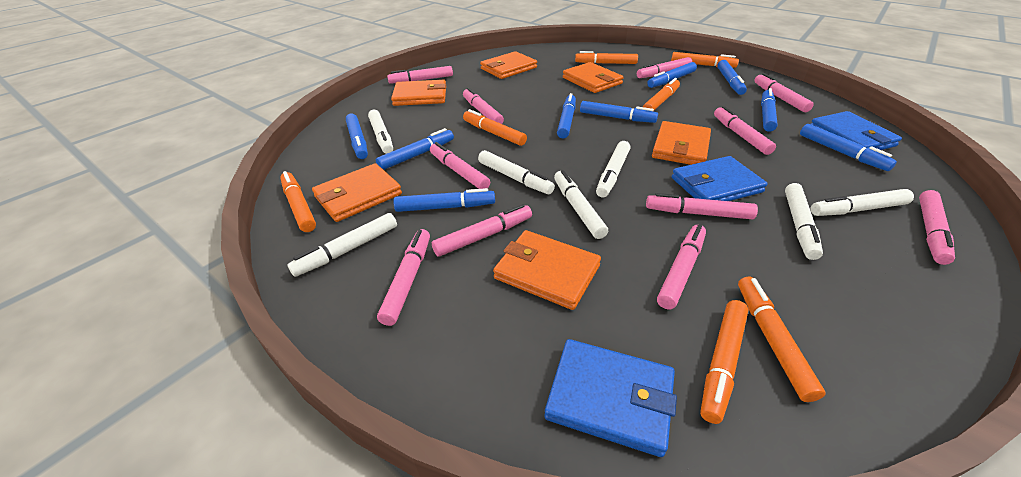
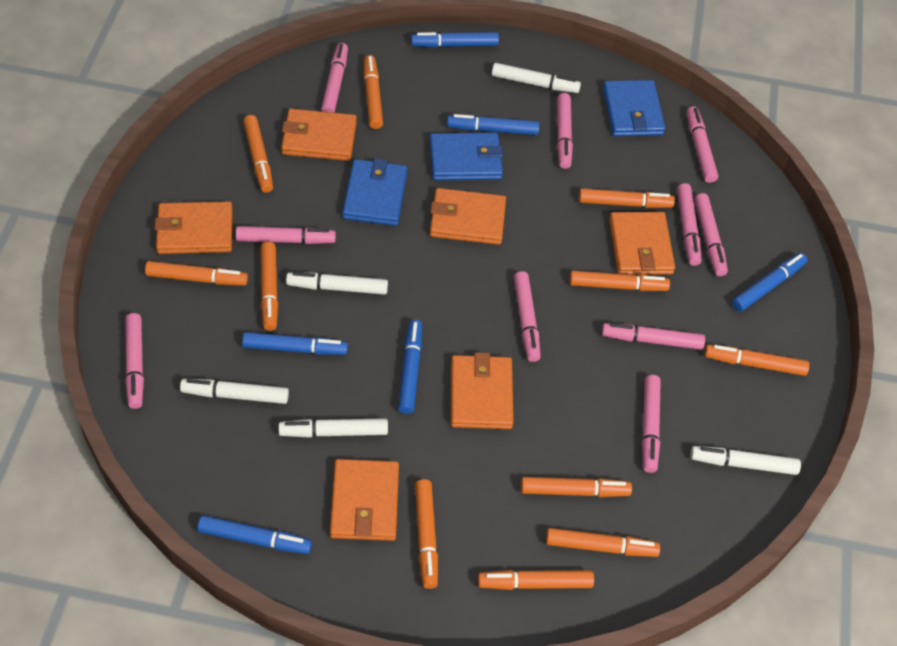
blue marker: 9 -> 6
orange marker: 7 -> 11
pink marker: 11 -> 10
white marker: 7 -> 5

